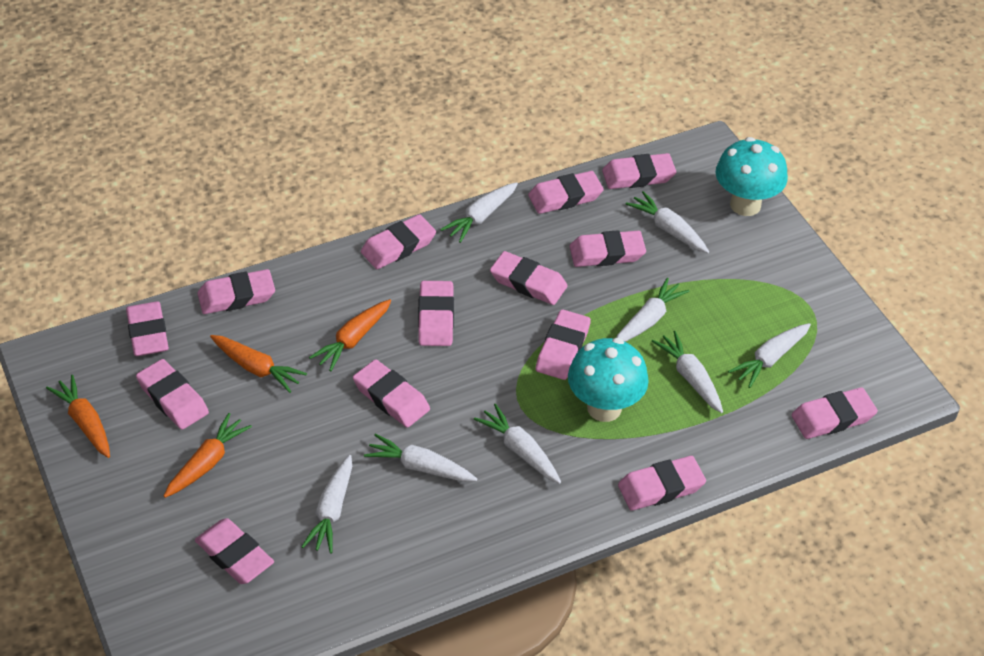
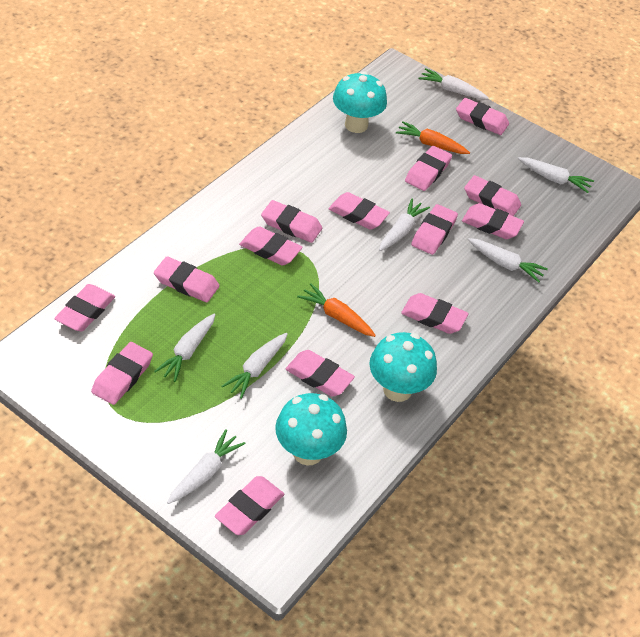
orange carrot: 4 -> 2
turquoise mushroom: 2 -> 3
white carrot: 8 -> 7

